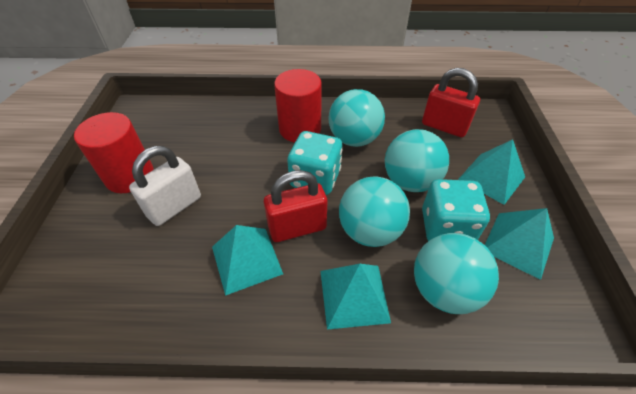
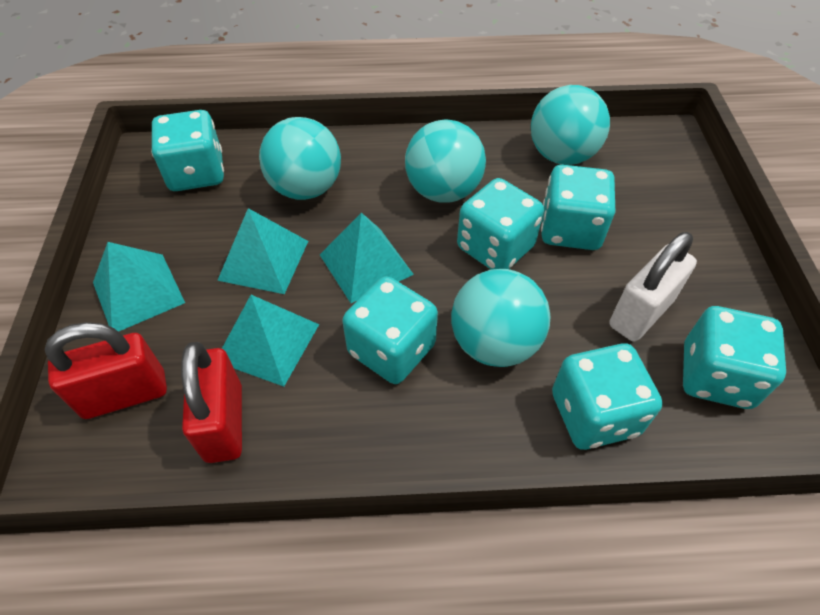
red cylinder: 2 -> 0
turquoise dice: 2 -> 6

